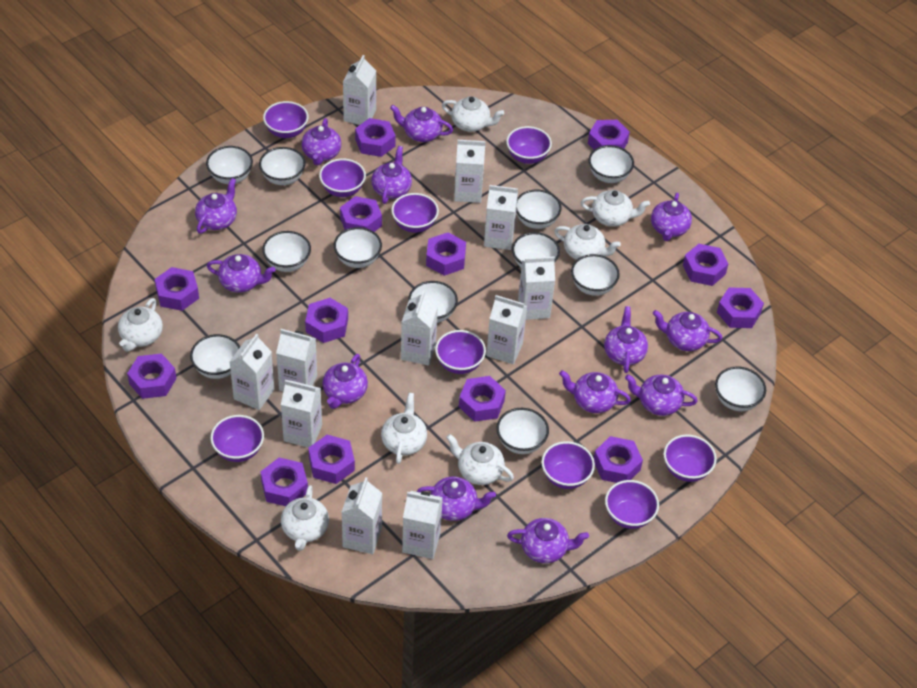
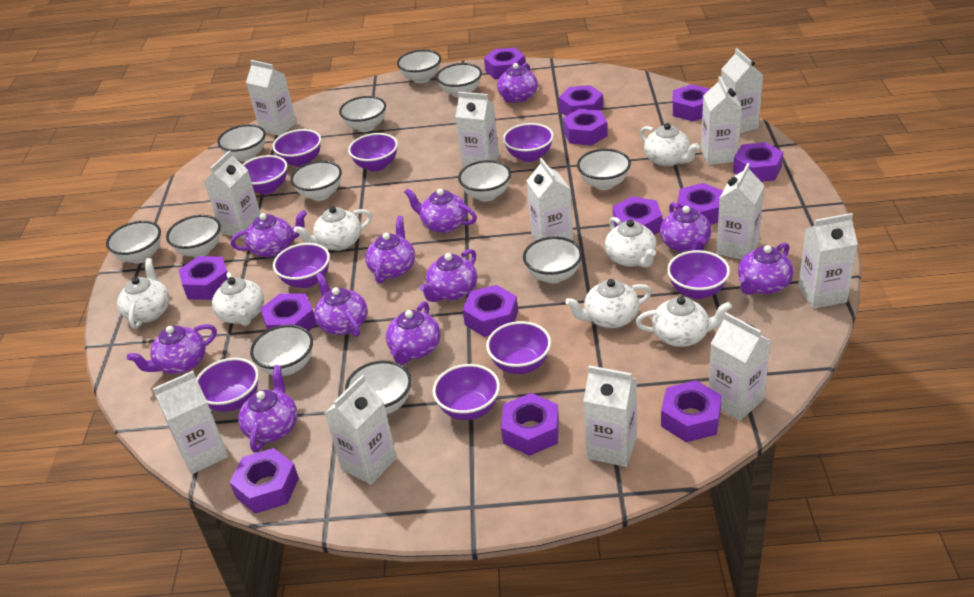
purple teapot: 13 -> 11
white carton: 11 -> 12

